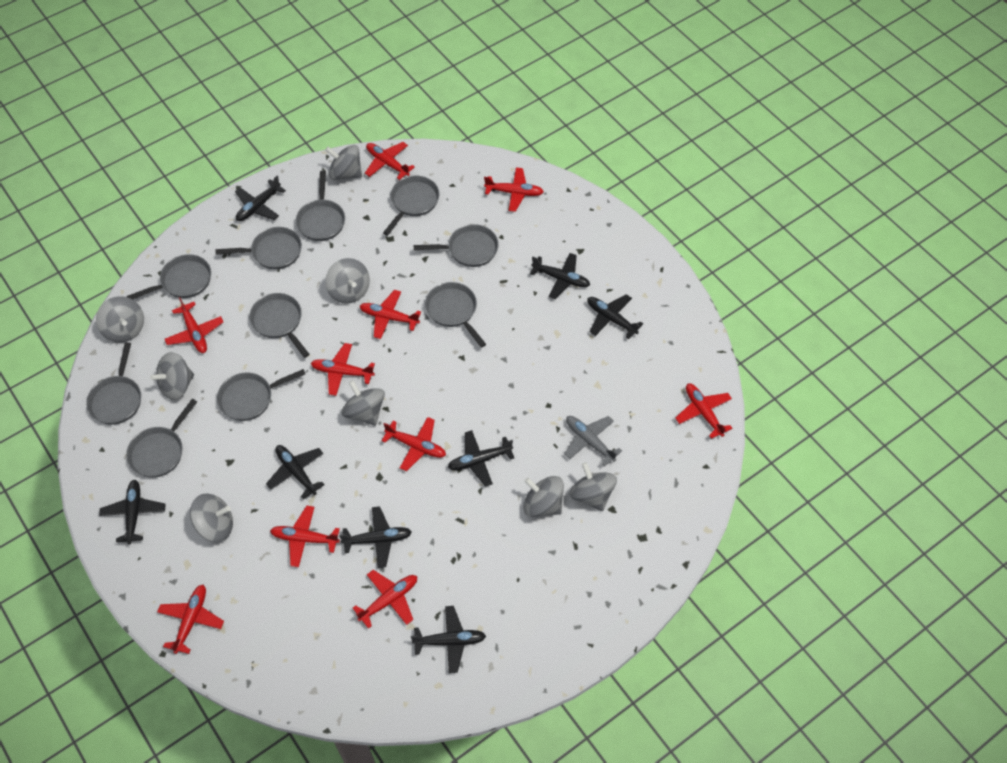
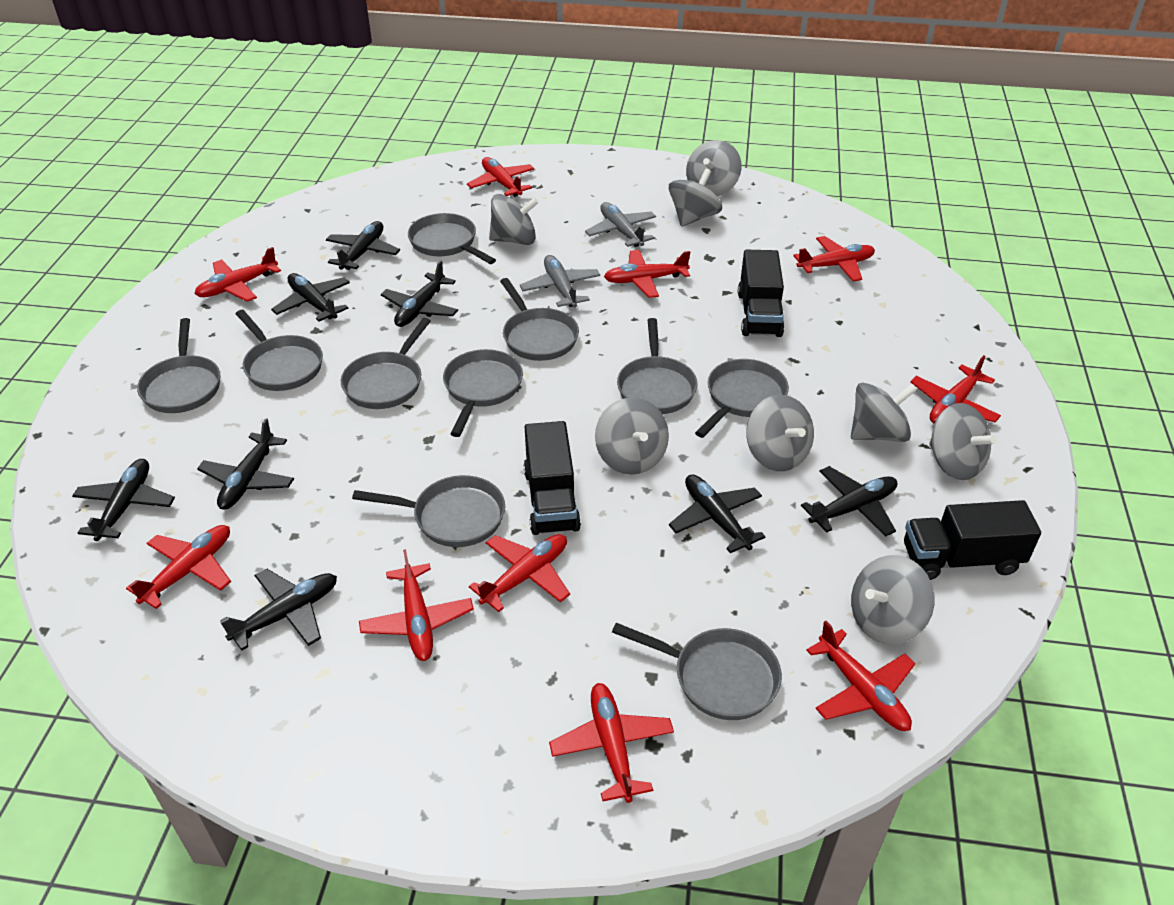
black truck: 0 -> 3
grey plane: 1 -> 2

